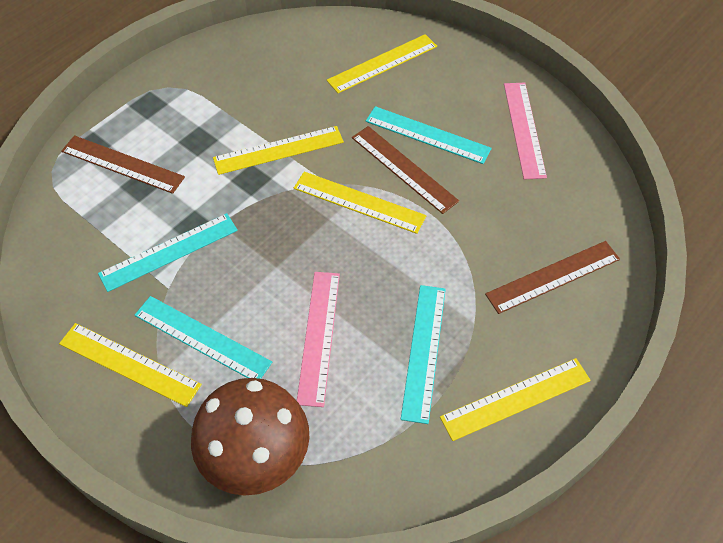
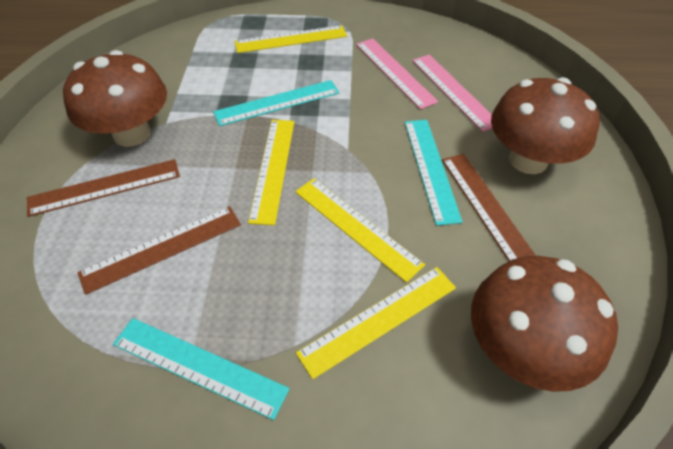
brown mushroom: 1 -> 3
turquoise ruler: 4 -> 3
yellow ruler: 5 -> 4

